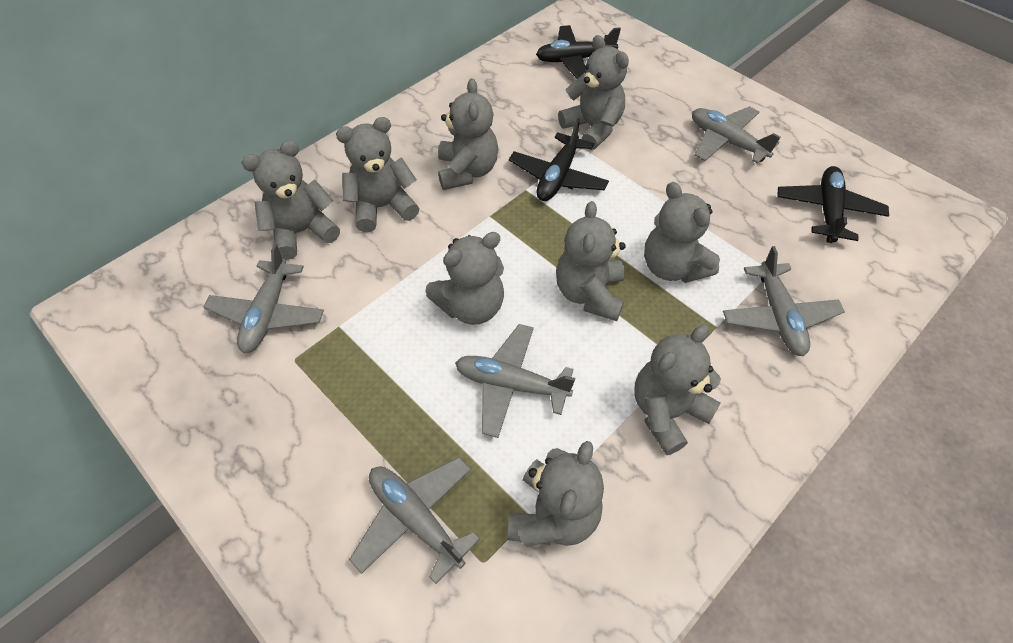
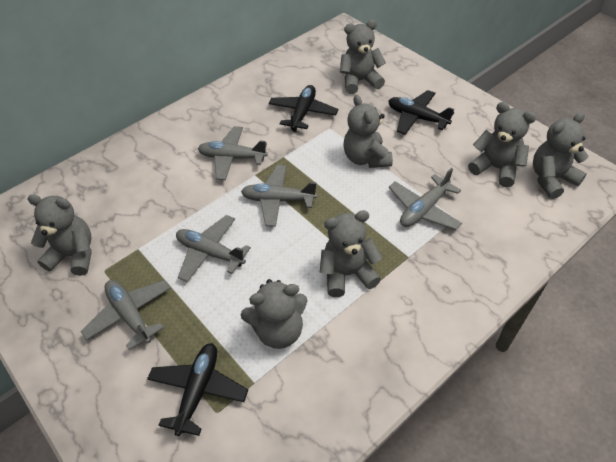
grey teddy bear: 9 -> 7

